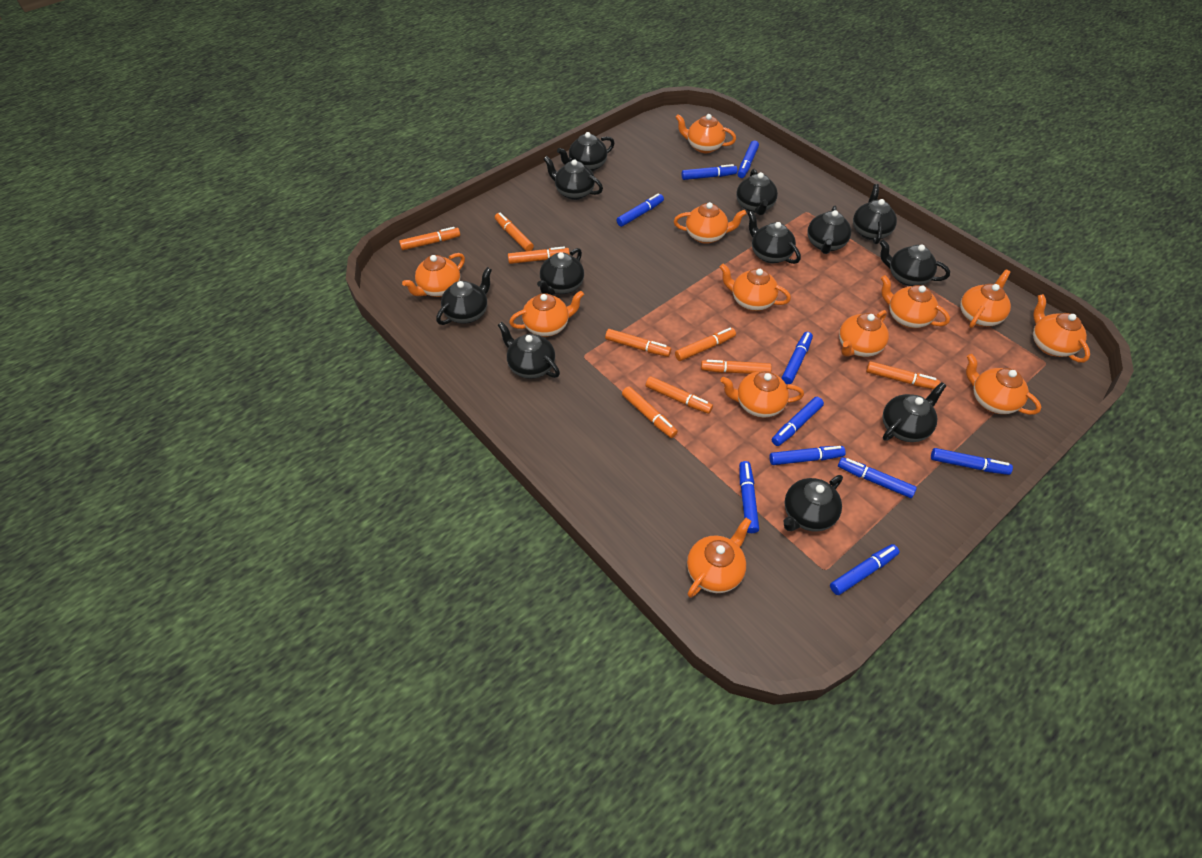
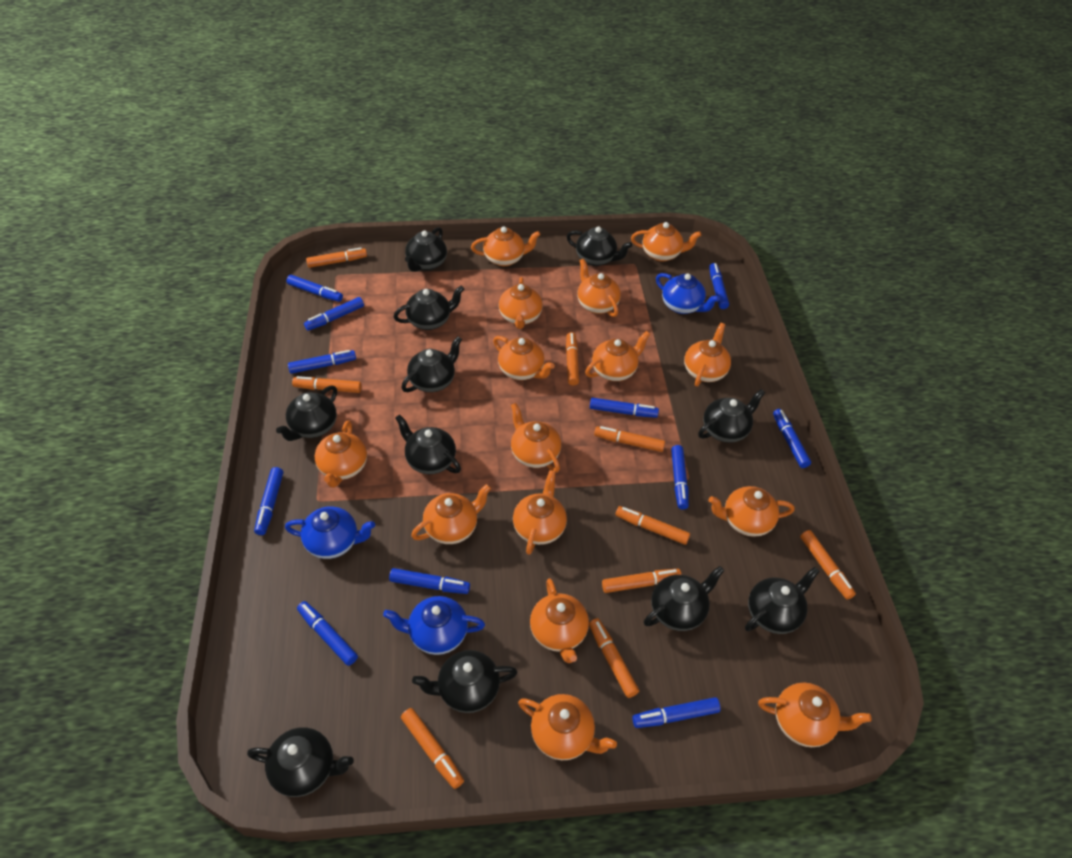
black teapot: 12 -> 11
blue marker: 10 -> 11
blue teapot: 0 -> 3
orange teapot: 12 -> 15

